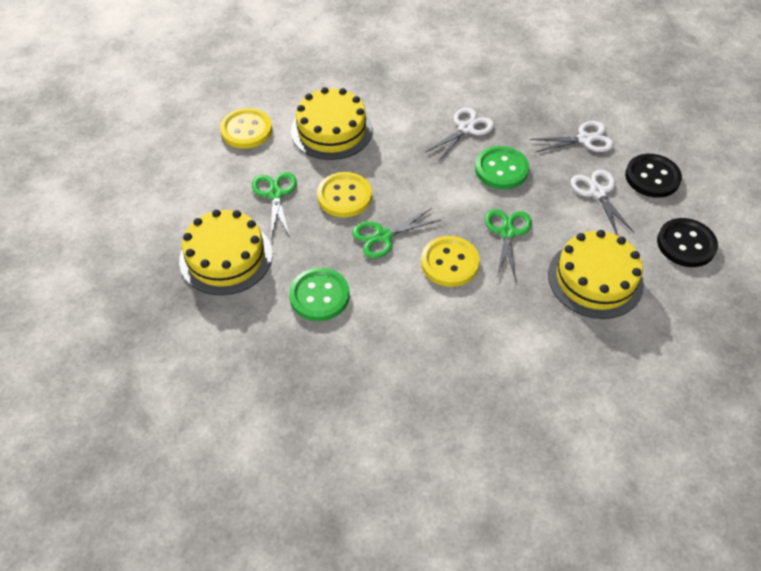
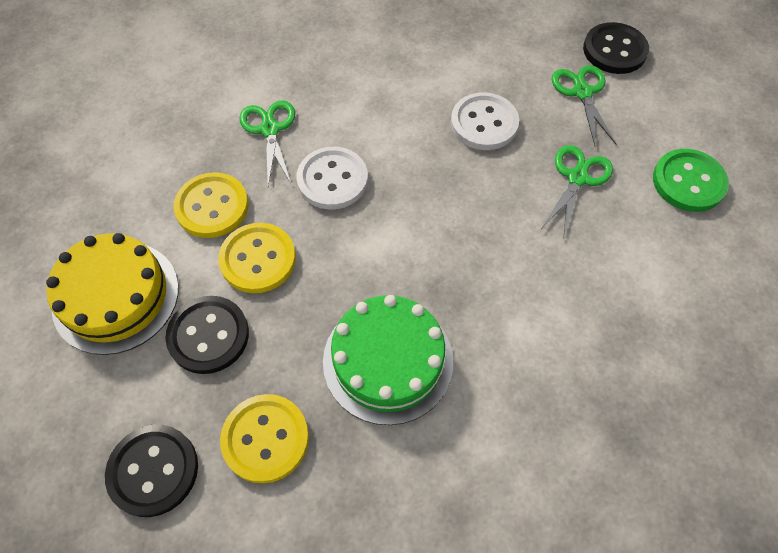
black button: 2 -> 3
green button: 2 -> 1
green cake: 0 -> 1
white button: 0 -> 2
white scissors: 3 -> 0
yellow cake: 3 -> 1

